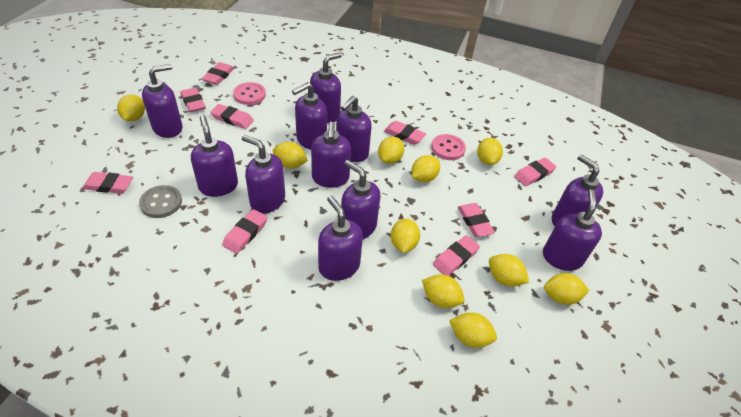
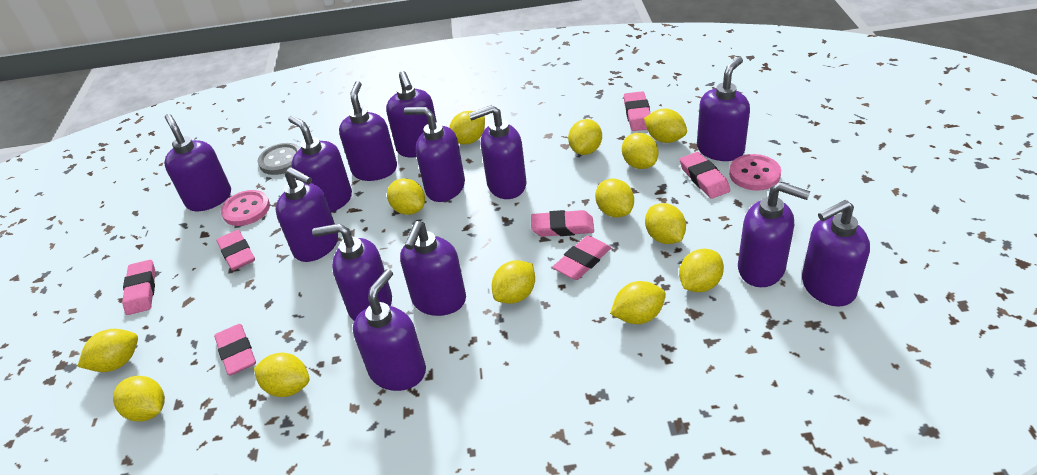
pink eraser: 9 -> 7
purple soap dispenser: 11 -> 13
yellow lemon: 10 -> 13

